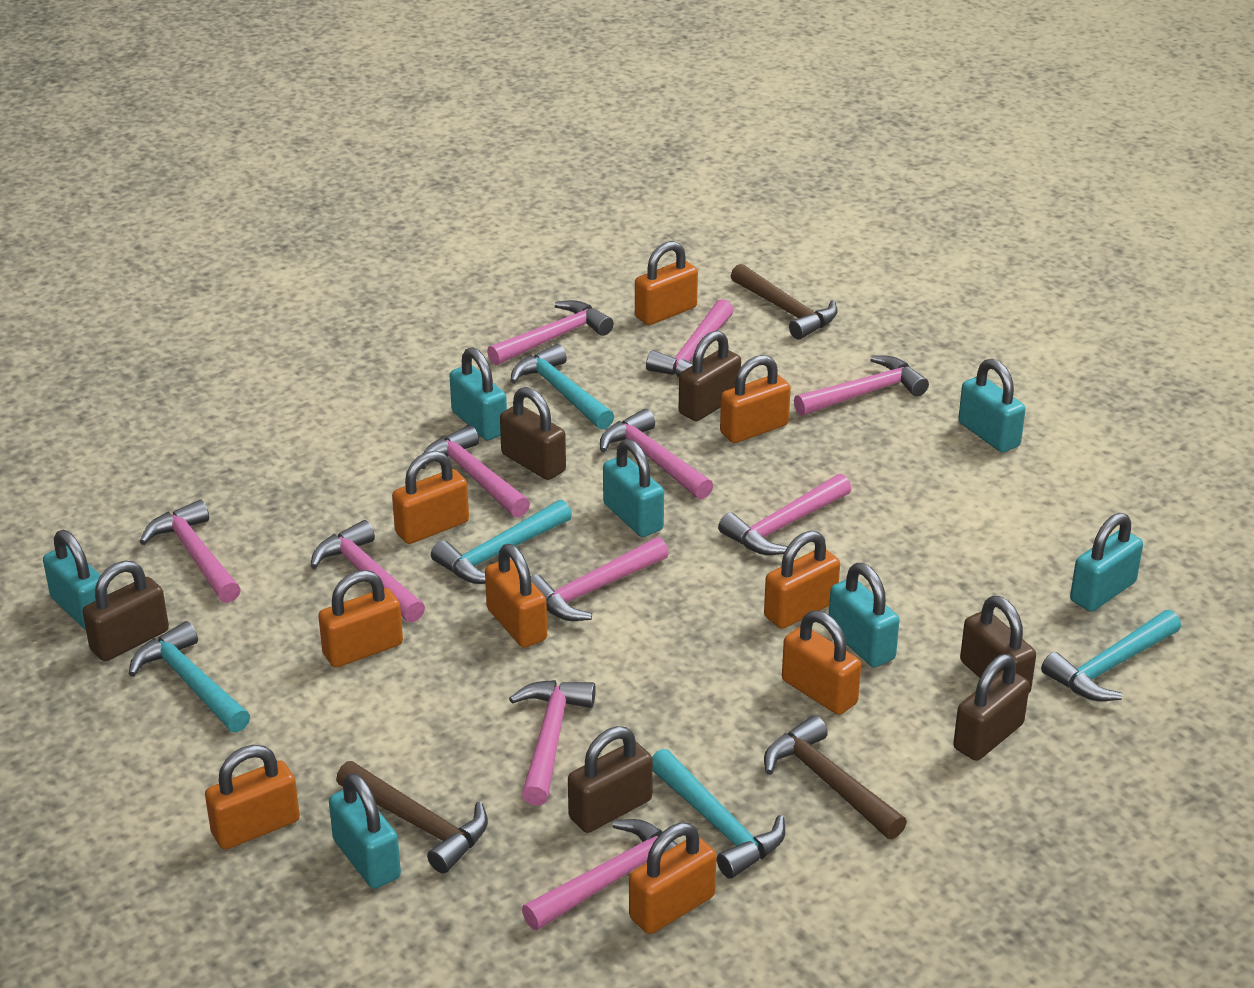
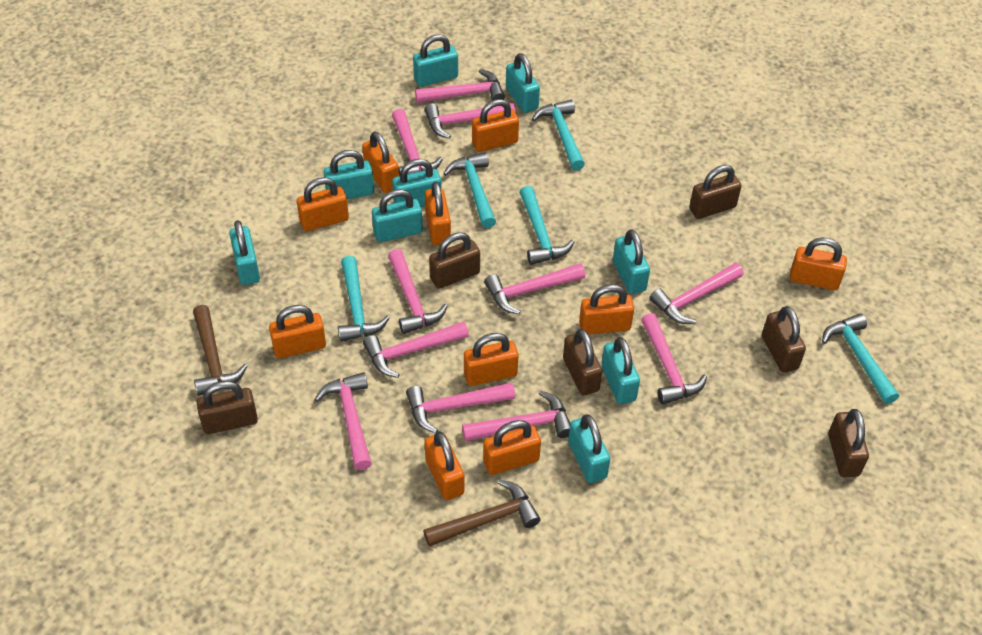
brown hammer: 3 -> 2
orange padlock: 9 -> 10
turquoise padlock: 7 -> 9

